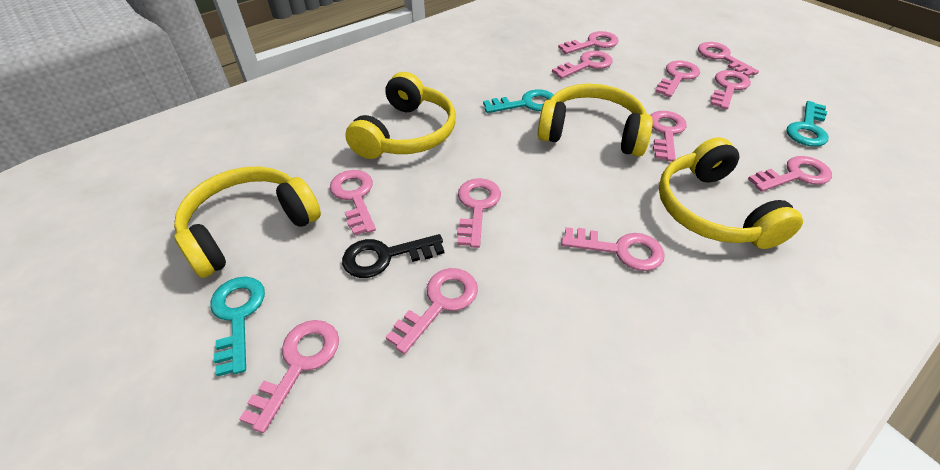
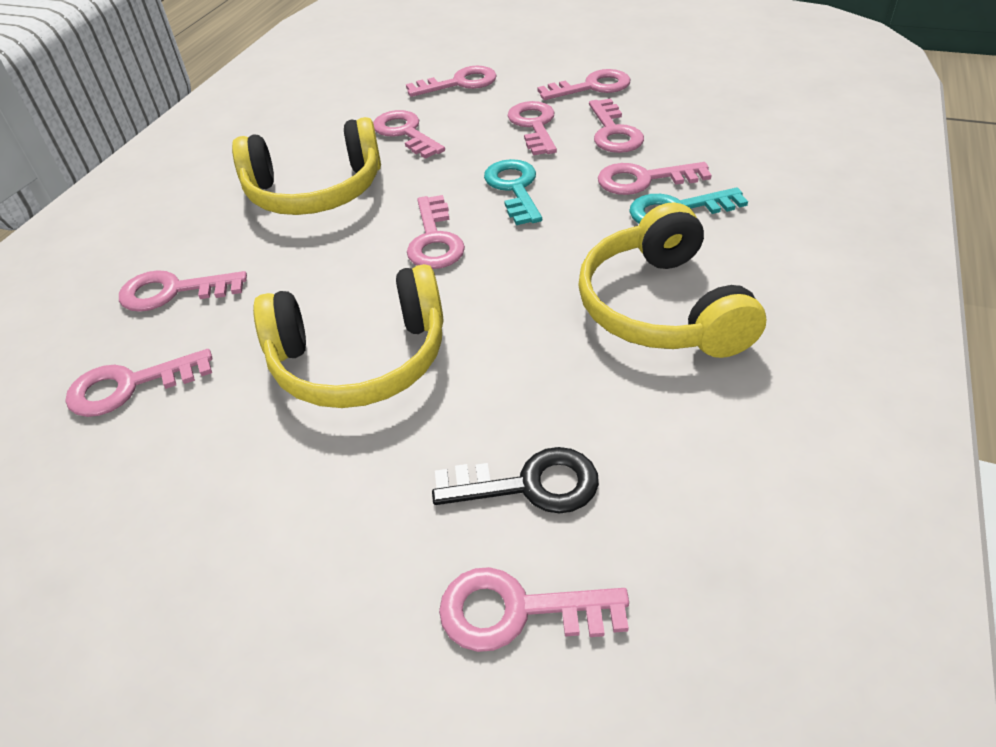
pink key: 12 -> 10
turquoise key: 3 -> 2
yellow headphones: 4 -> 3

